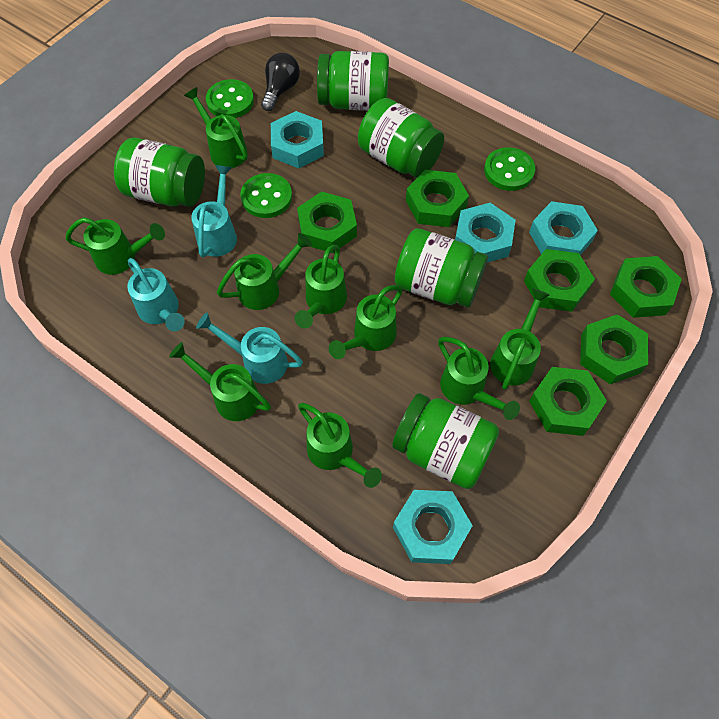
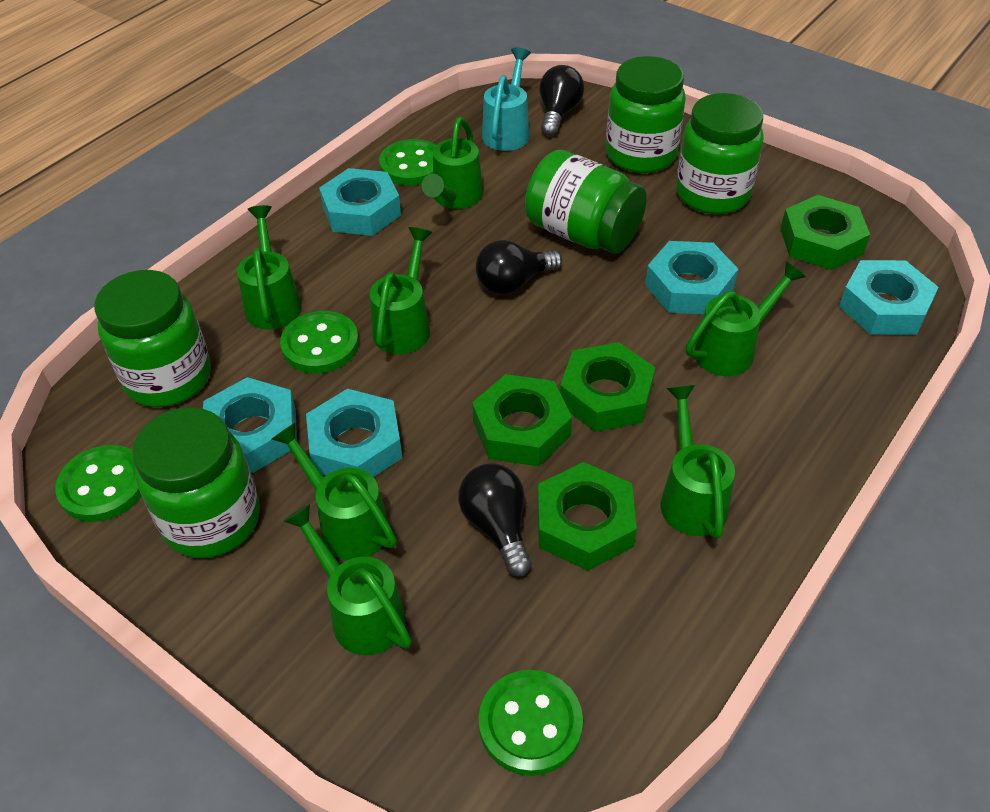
black light bulb: 1 -> 3
green button: 3 -> 4
green nut: 6 -> 4
green watering can: 9 -> 7
turquoise nut: 4 -> 5
turquoise watering can: 3 -> 1

